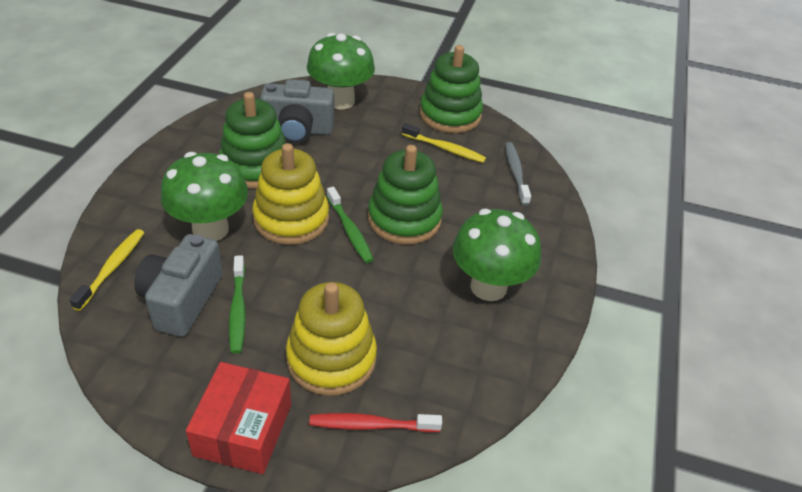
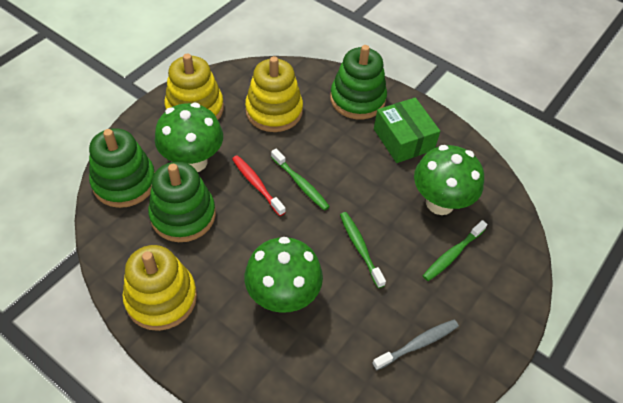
green box: 0 -> 1
green toothbrush: 2 -> 3
grey camera: 2 -> 0
red box: 1 -> 0
yellow stacking toy: 2 -> 3
yellow toothbrush: 2 -> 0

